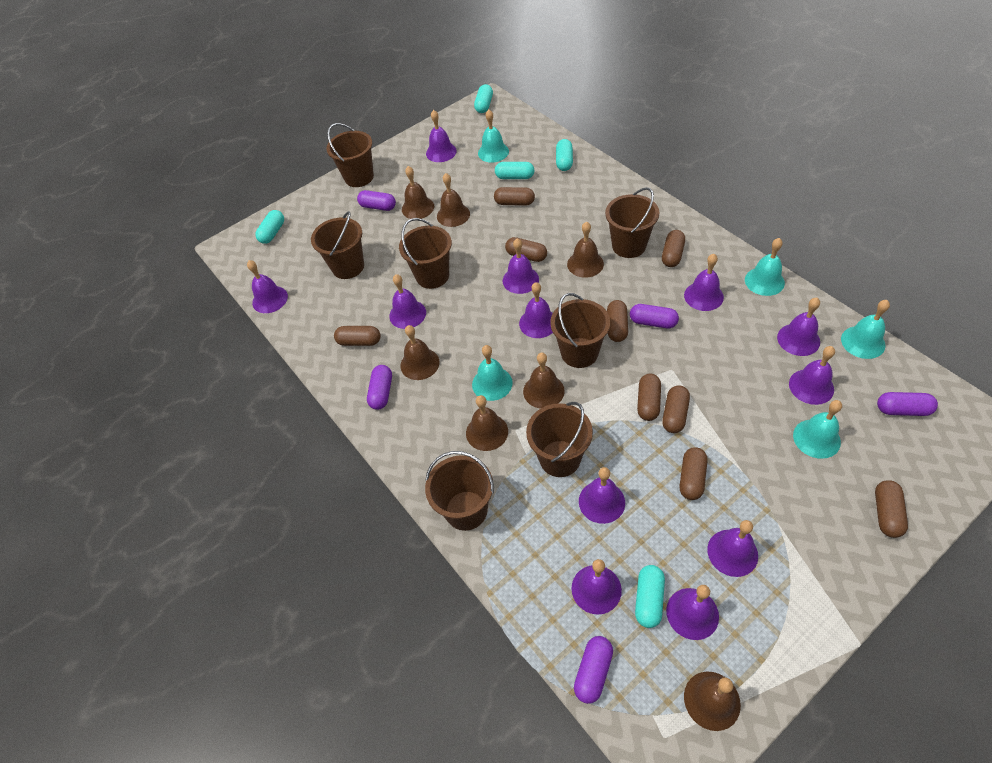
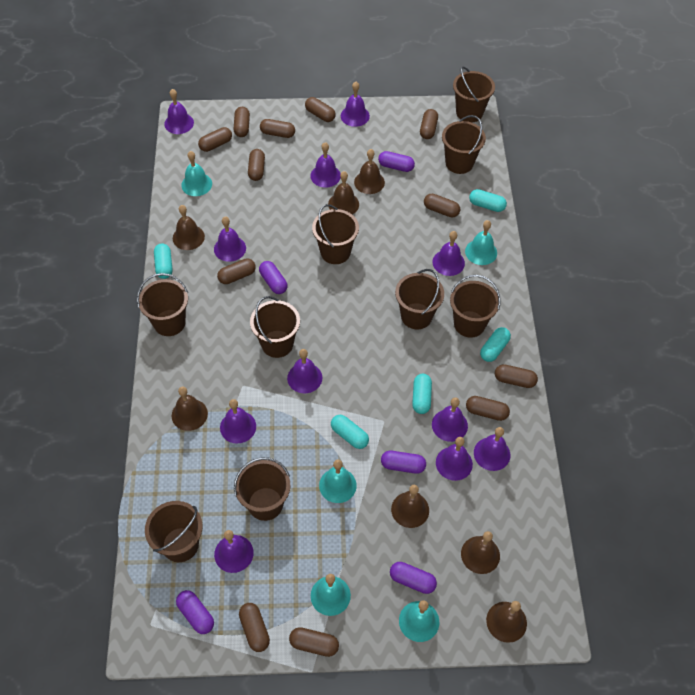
brown bucket: 7 -> 9
brown capsule: 9 -> 12
purple bell: 12 -> 11

